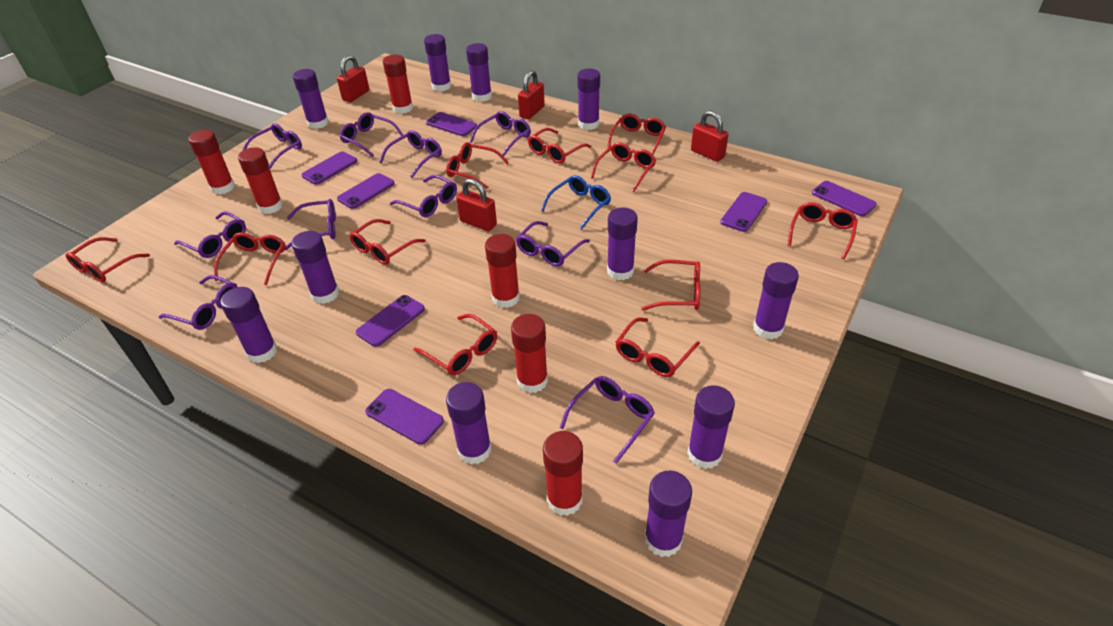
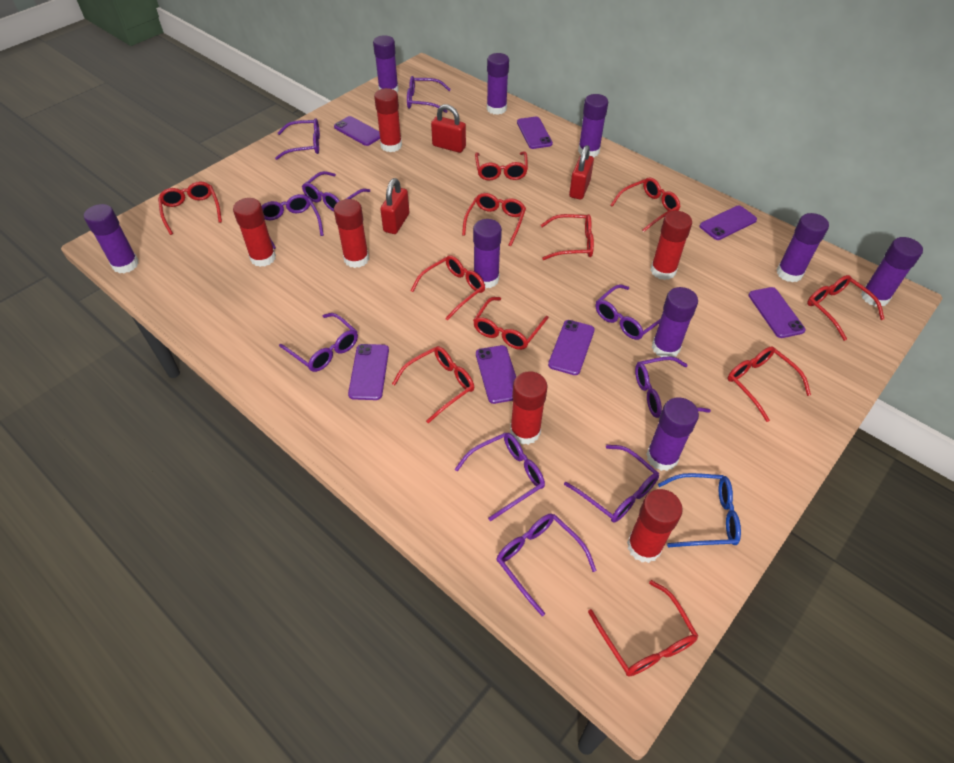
purple glue stick: 11 -> 9
red padlock: 4 -> 3

